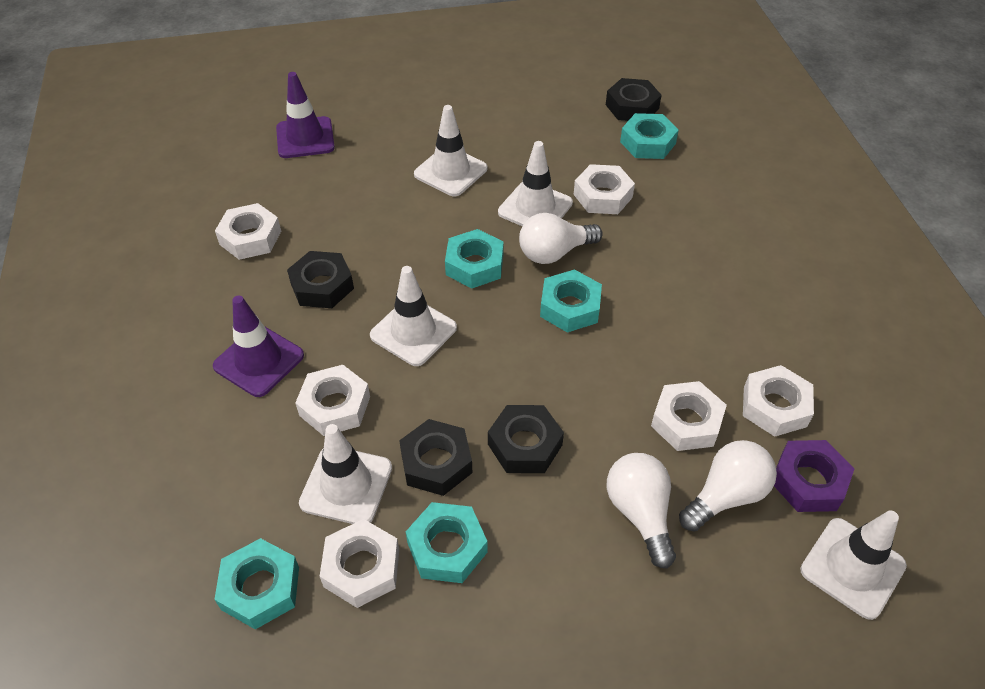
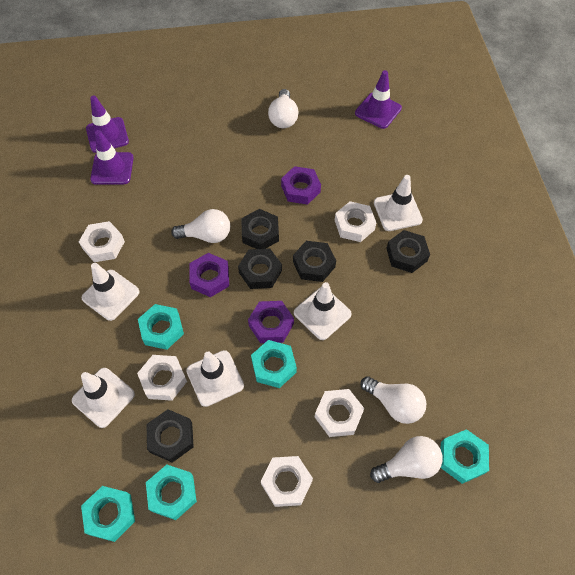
black nut: 4 -> 5
purple nut: 1 -> 3
purple traffic cone: 2 -> 3
white light bulb: 3 -> 4
white nut: 6 -> 5

